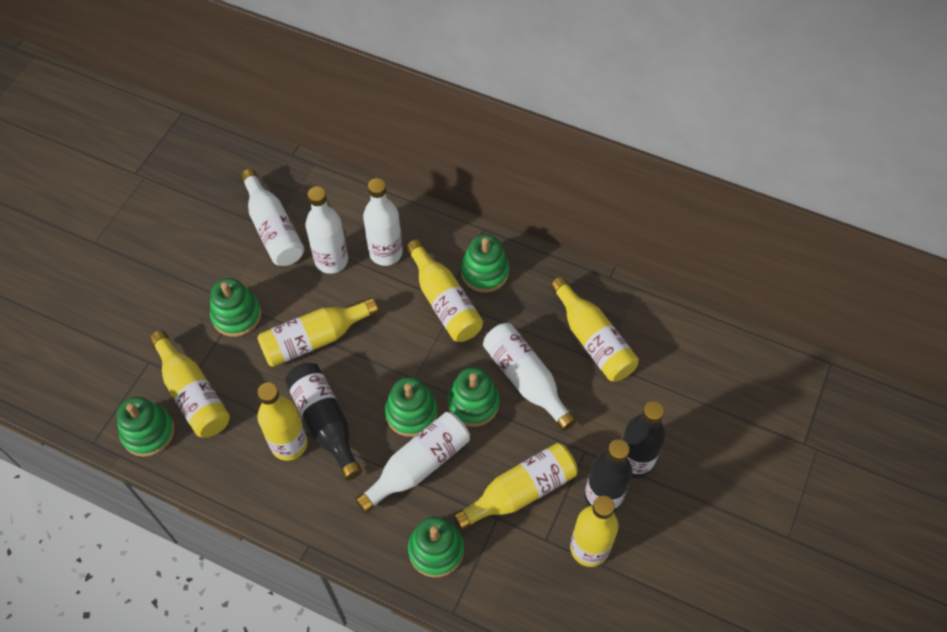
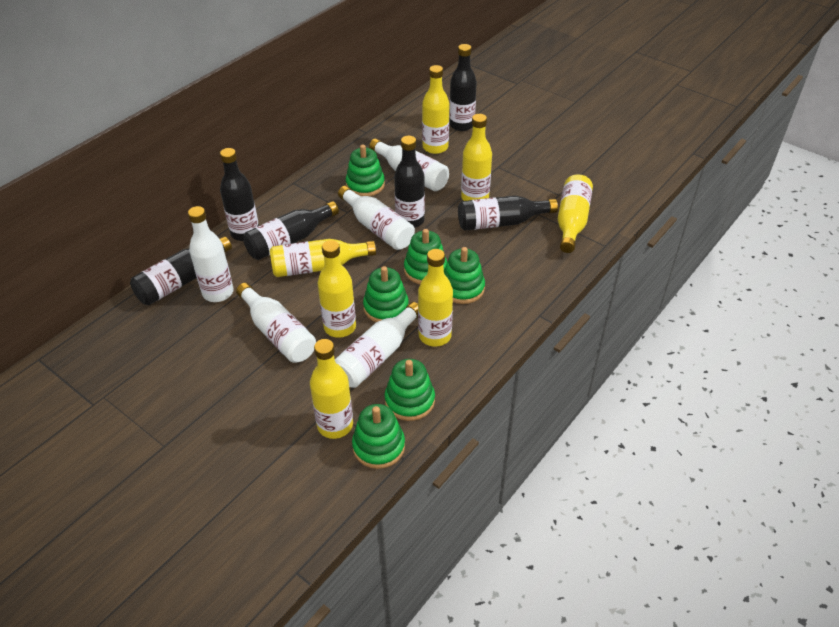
black bottle: 3 -> 6

